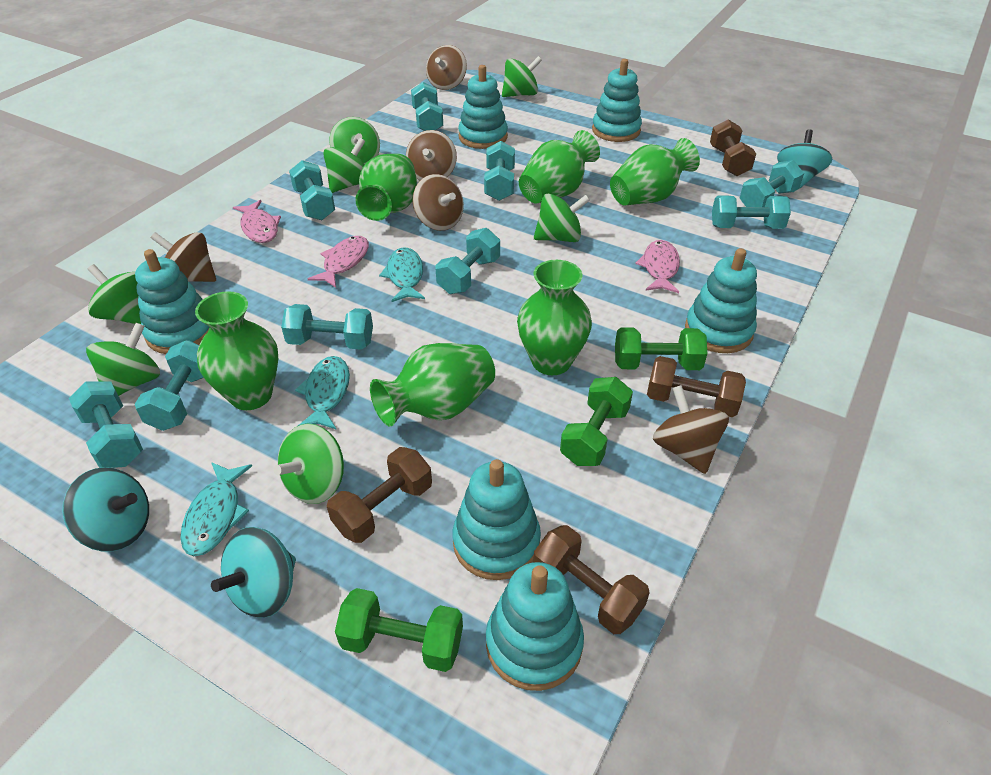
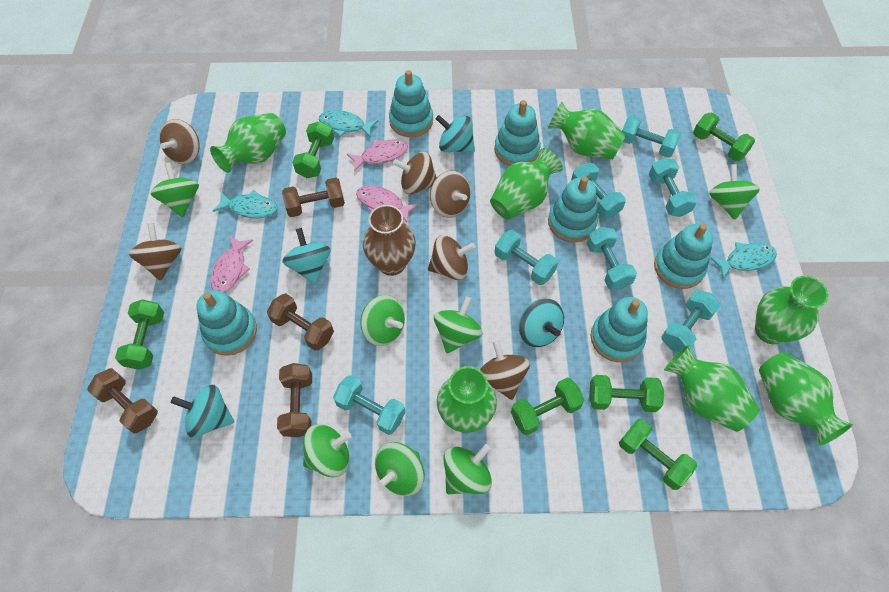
brown spinning top: 5 -> 6
brown vase: 0 -> 1
green dumbbell: 3 -> 6
green vase: 6 -> 7
turquoise dumbbell: 9 -> 7
turquoise spinning top: 3 -> 4

